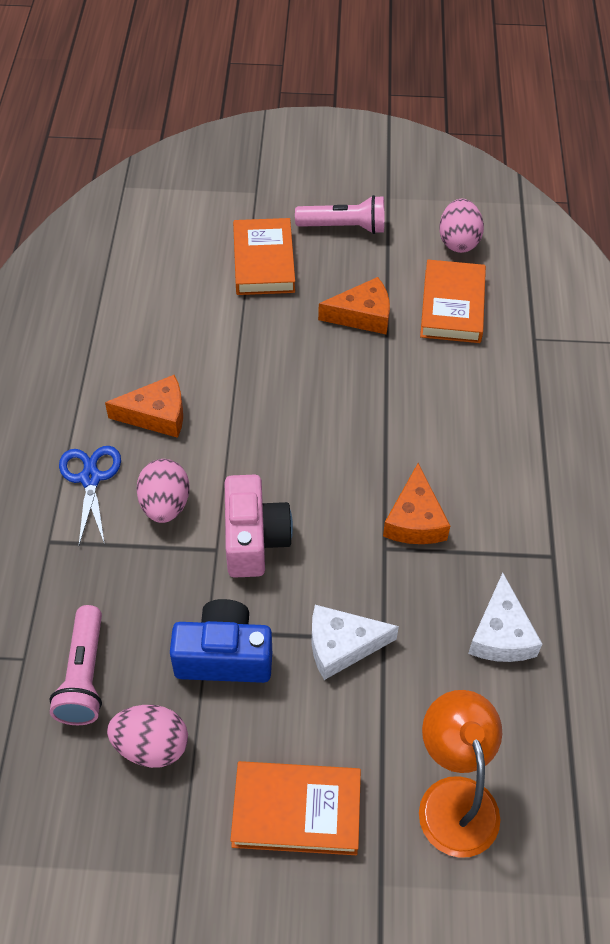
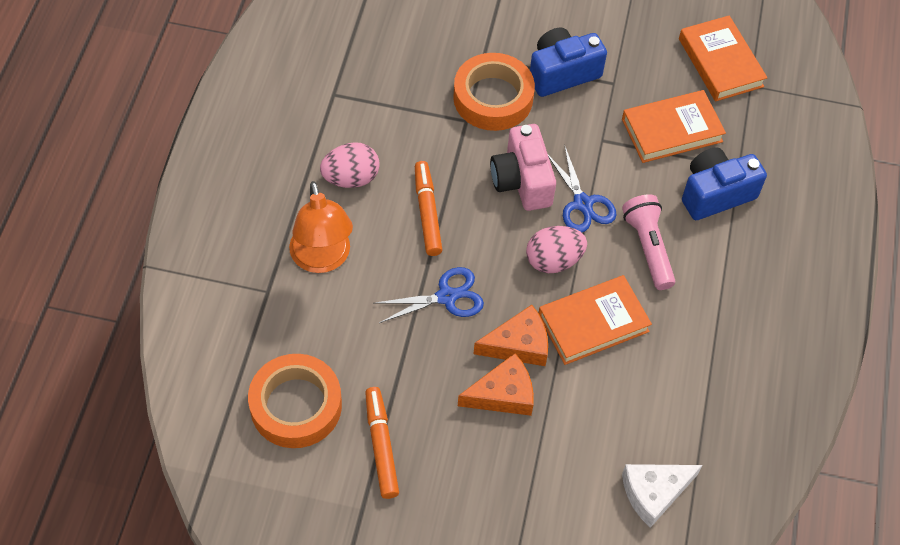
blue camera: 1 -> 2
blue scissors: 1 -> 2
orange cheese: 3 -> 2
orange marker: 0 -> 2
orange tape: 0 -> 2
pink egg: 3 -> 2
pink flashlight: 2 -> 1
white cheese: 2 -> 1

